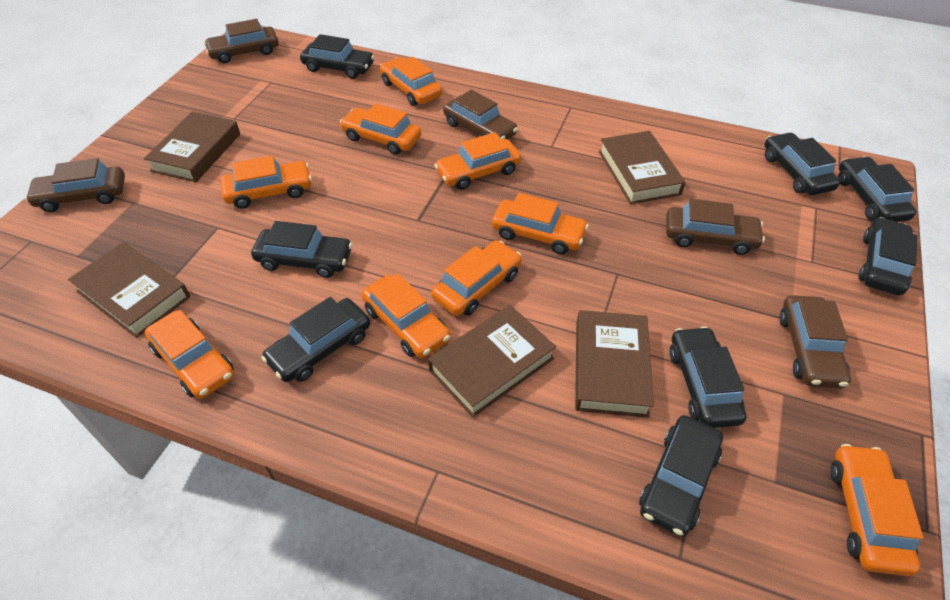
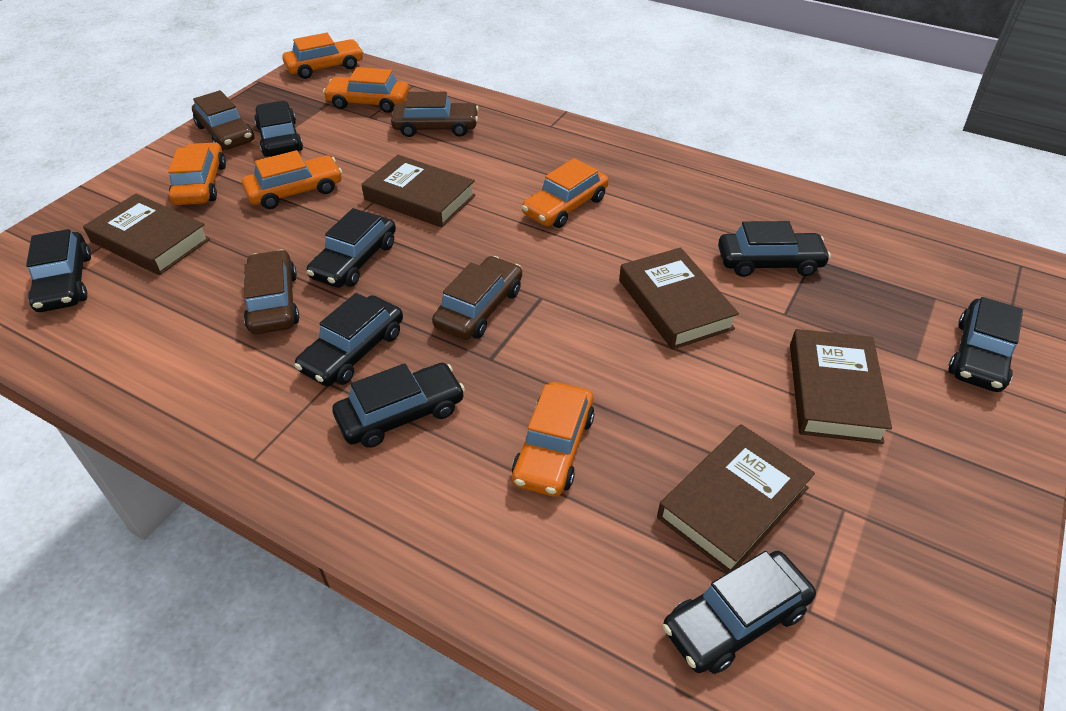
brown car: 5 -> 4
orange car: 9 -> 6

